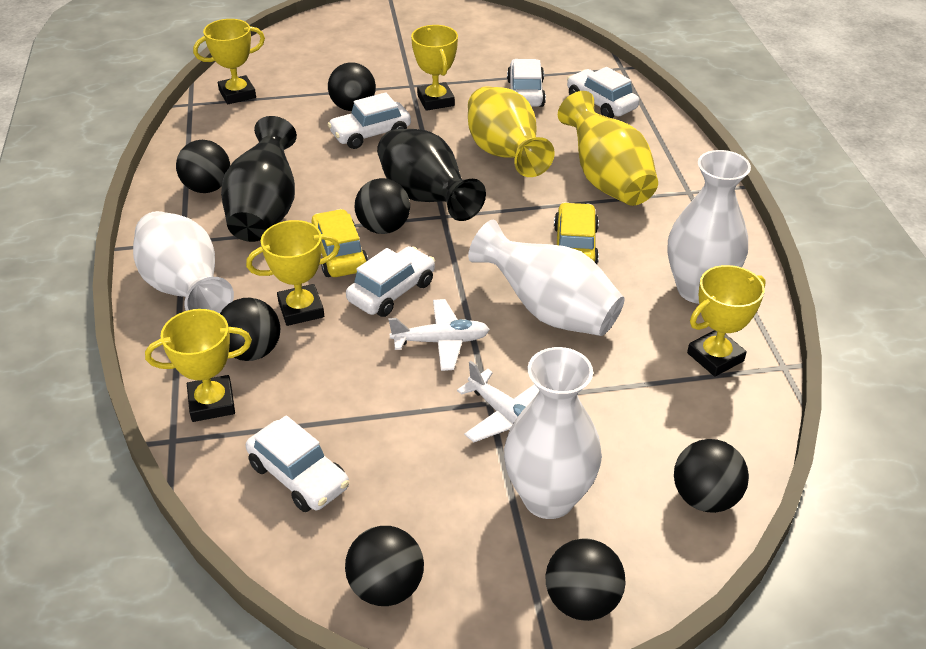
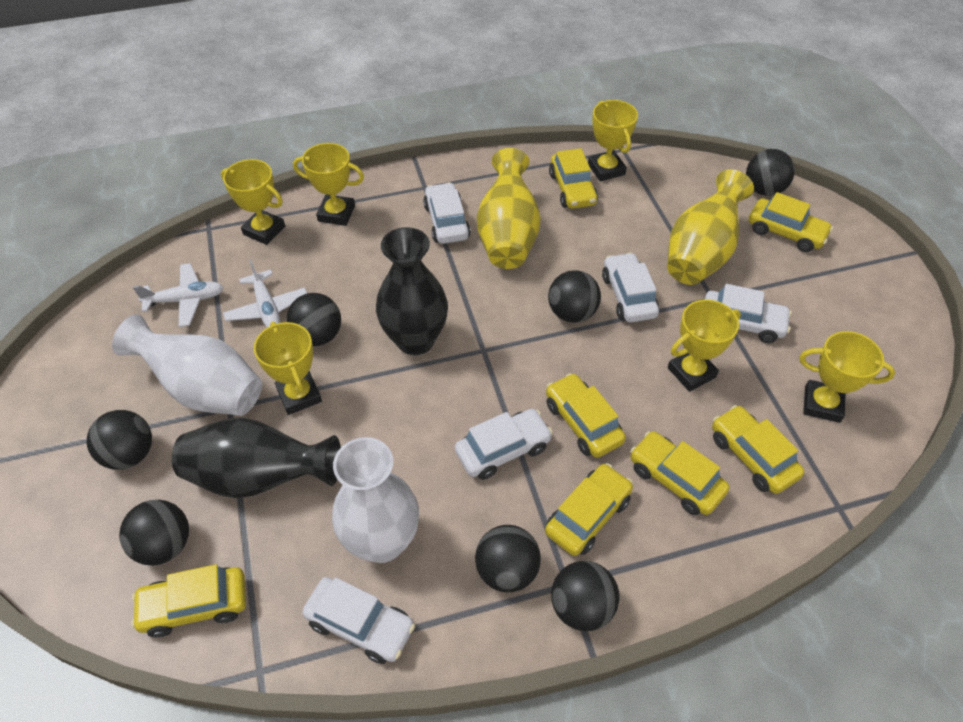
white vase: 4 -> 2
yellow car: 2 -> 7
yellow trophy: 5 -> 6

